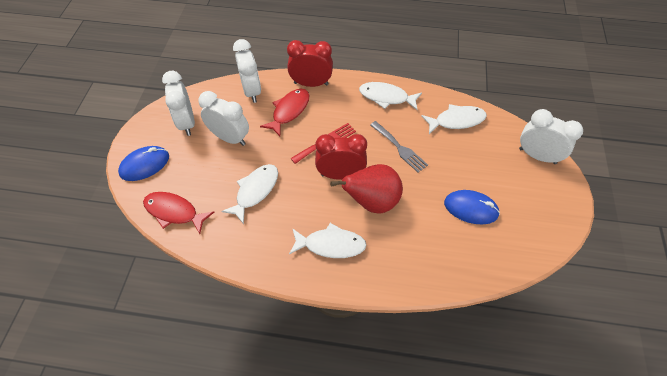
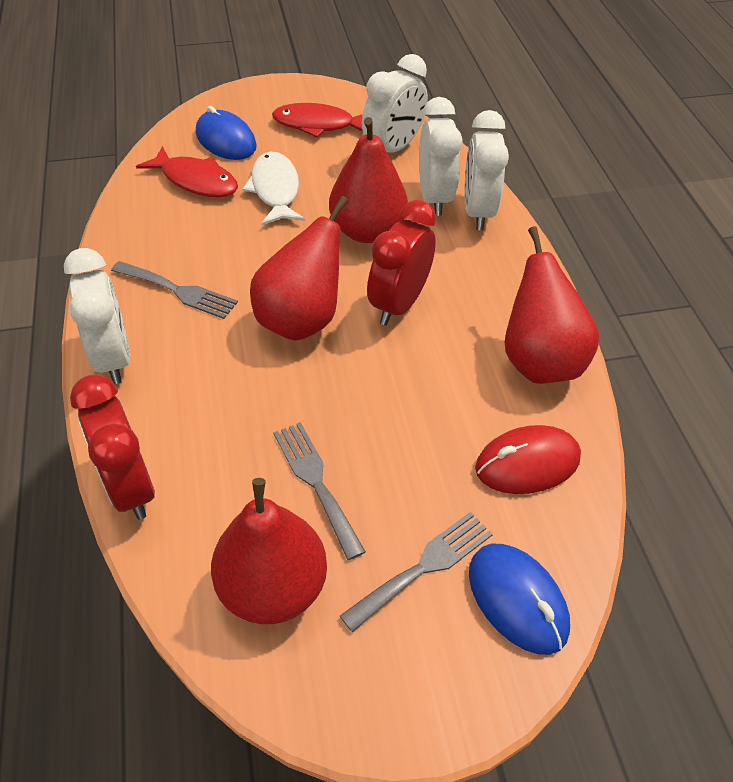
grey fork: 1 -> 3
red fork: 1 -> 0
red mouse: 0 -> 1
red pear: 1 -> 4
white fish: 4 -> 1

